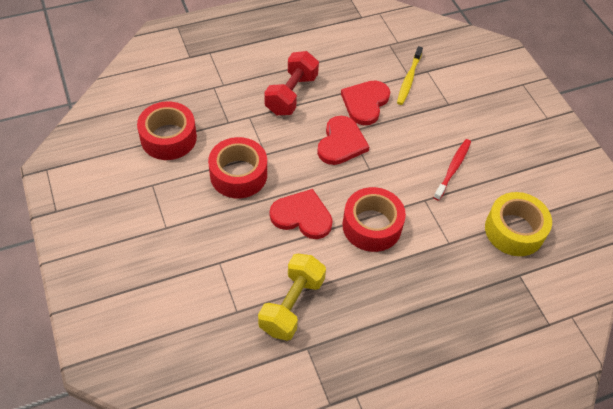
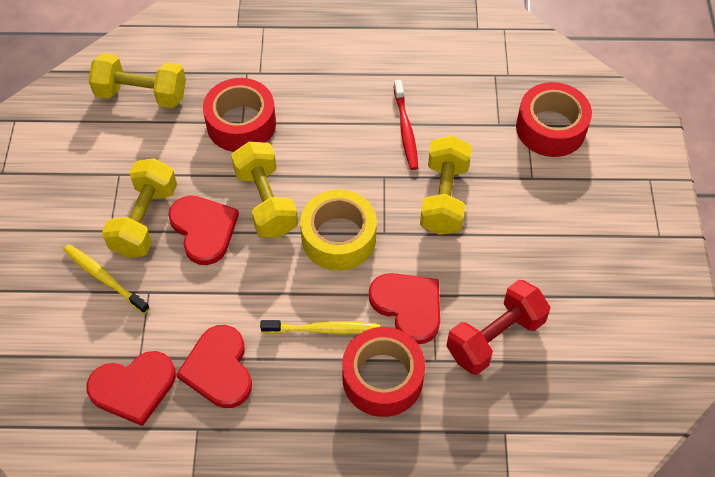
red heart: 3 -> 4
yellow dumbbell: 1 -> 4
yellow toothbrush: 1 -> 2

